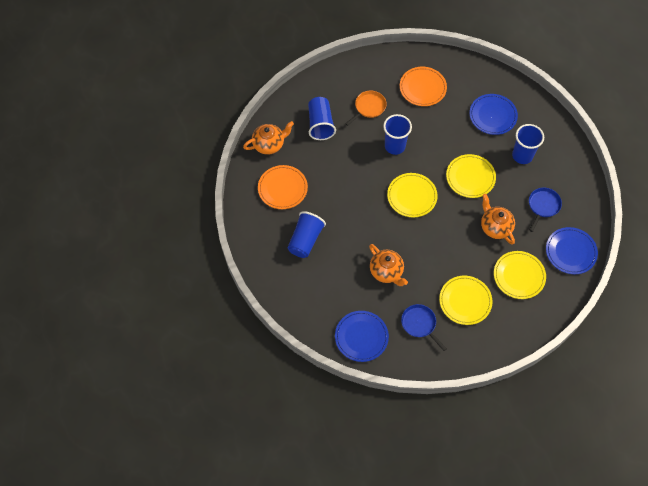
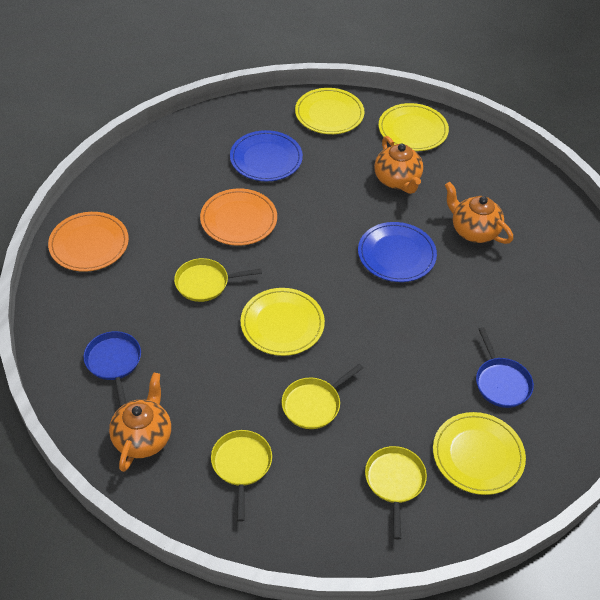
blue cup: 4 -> 0
blue plate: 3 -> 2
orange pan: 1 -> 0
yellow pan: 0 -> 4

